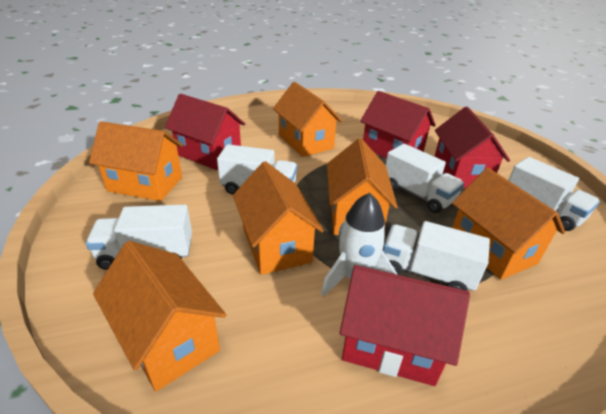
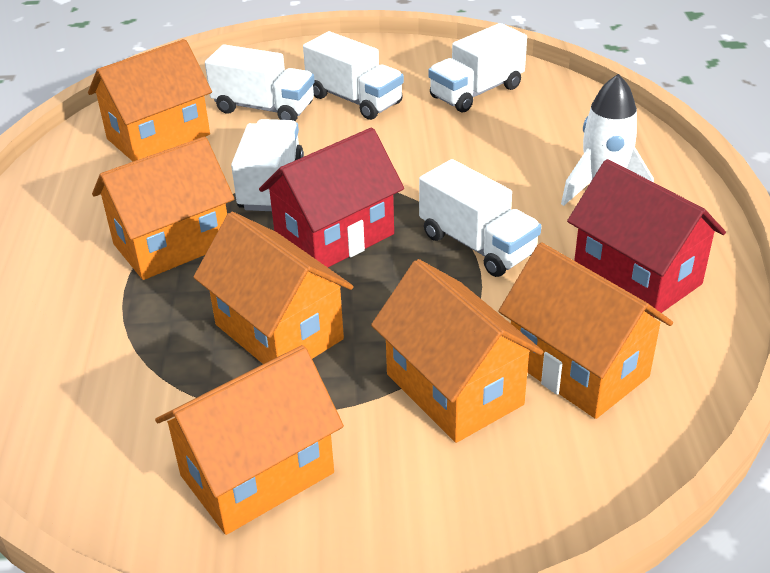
red house: 4 -> 2

